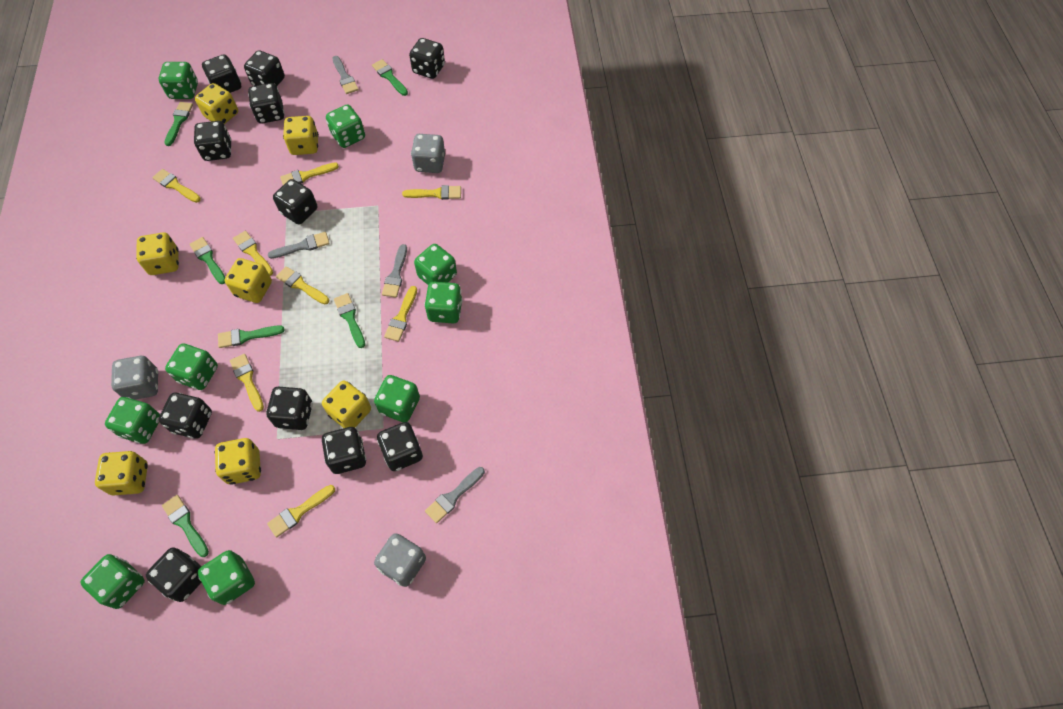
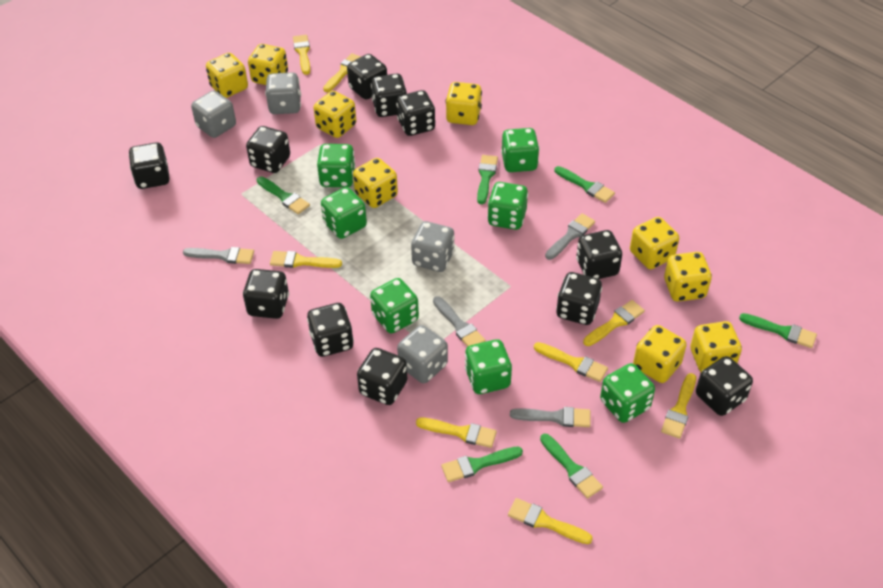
green dice: 9 -> 7
grey dice: 3 -> 4
yellow dice: 7 -> 9

